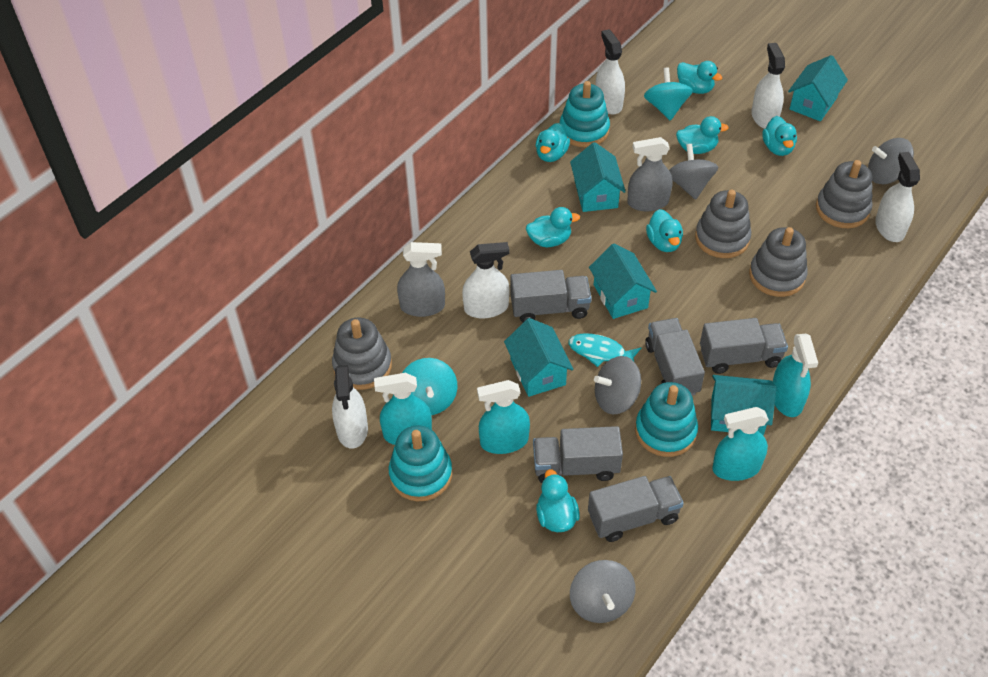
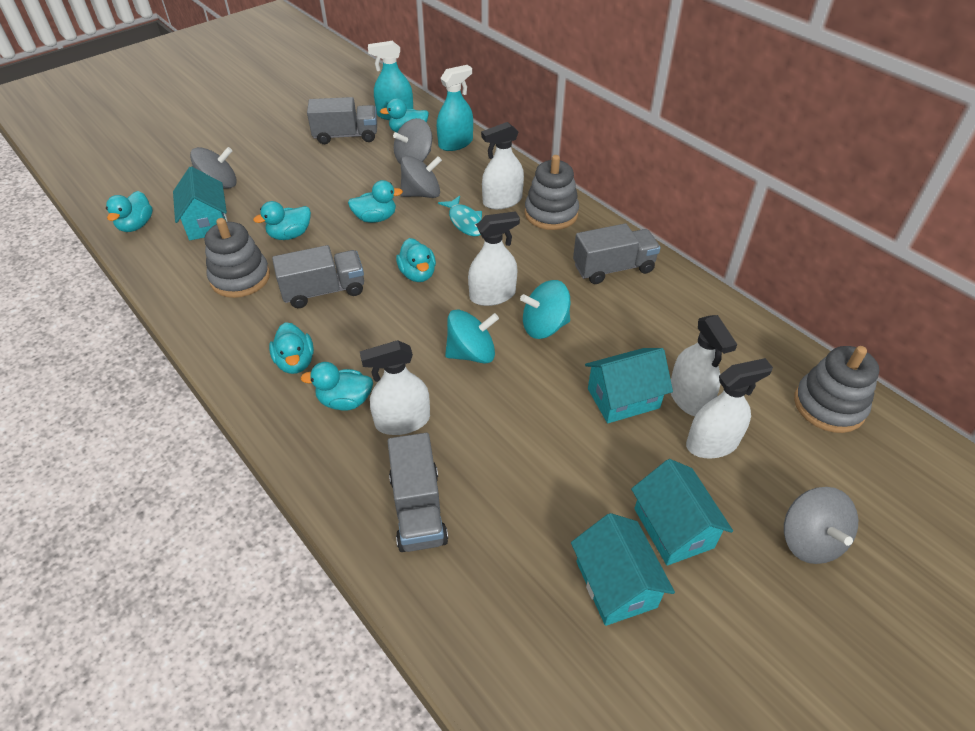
grey spray bottle: 2 -> 0
grey stacking toy: 4 -> 3
grey truck: 5 -> 4
turquoise house: 5 -> 4
turquoise spray bottle: 4 -> 2
turquoise stacking toy: 3 -> 0

